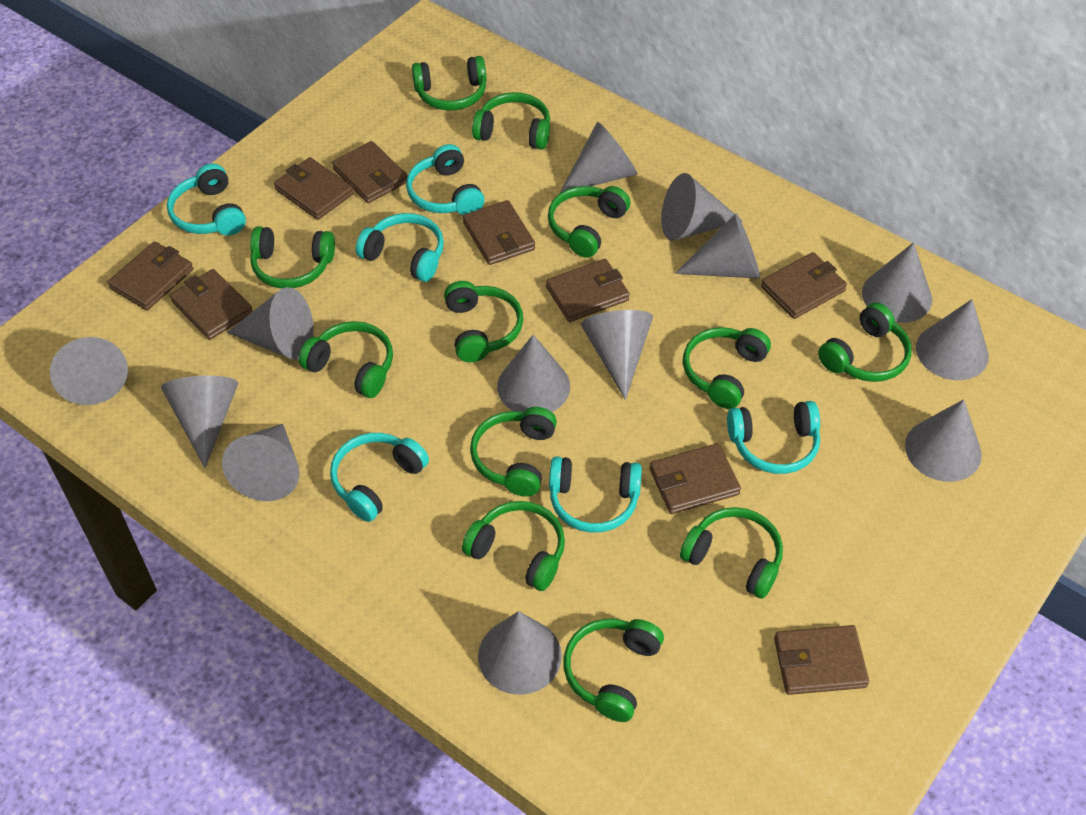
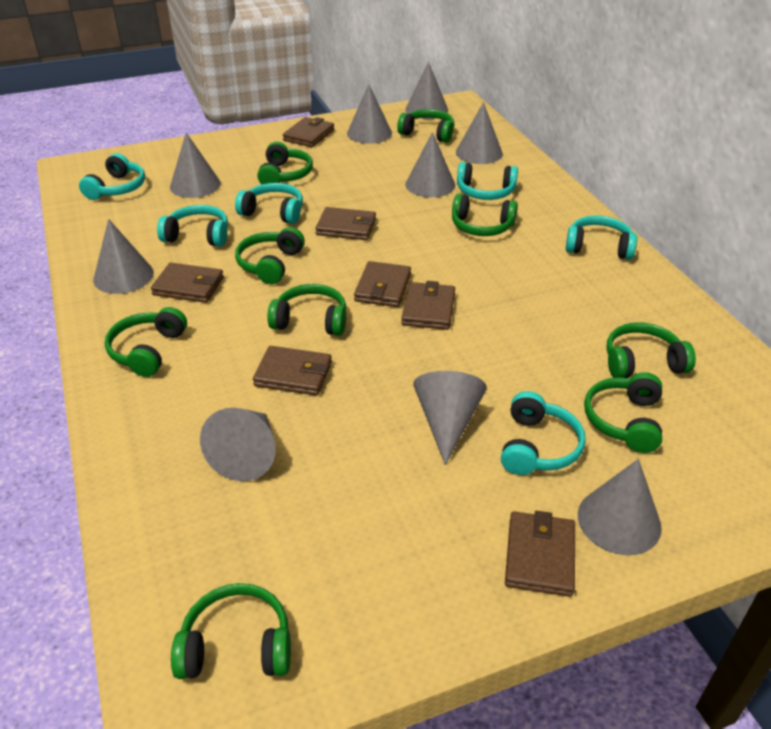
brown wallet: 9 -> 7
green headphones: 12 -> 9
grey cone: 13 -> 9

